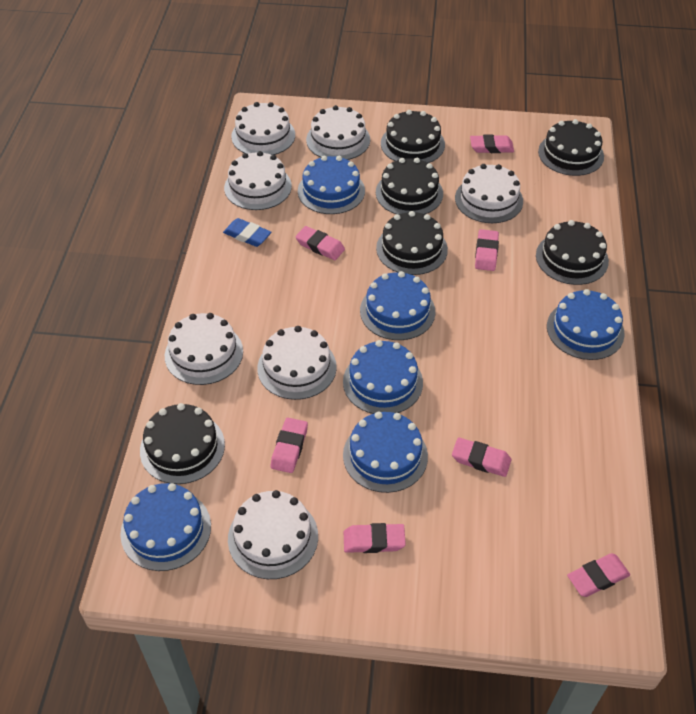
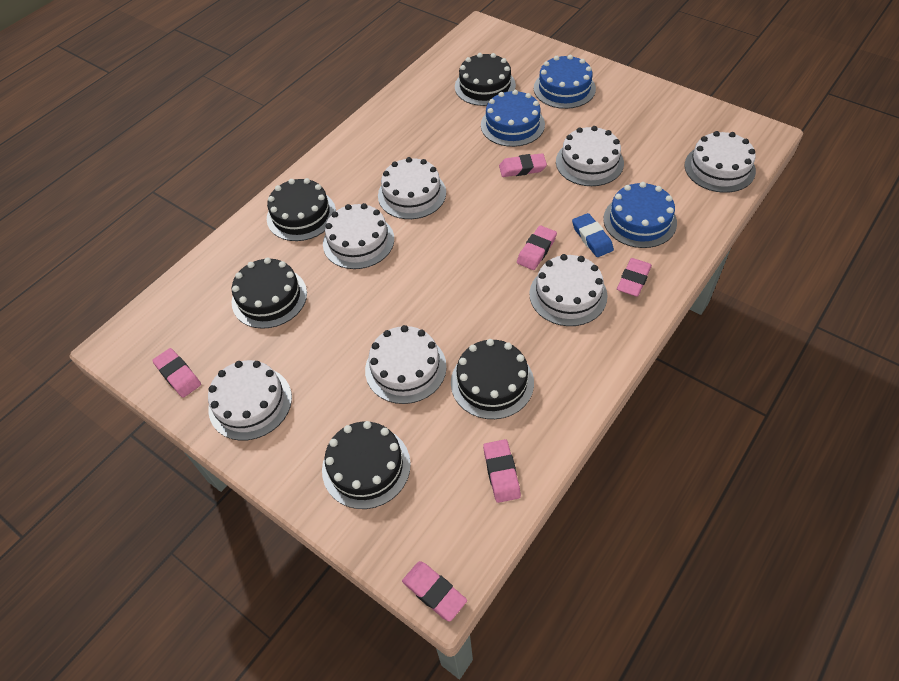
black cake: 6 -> 5
blue cake: 6 -> 3
pink eraser: 7 -> 6

